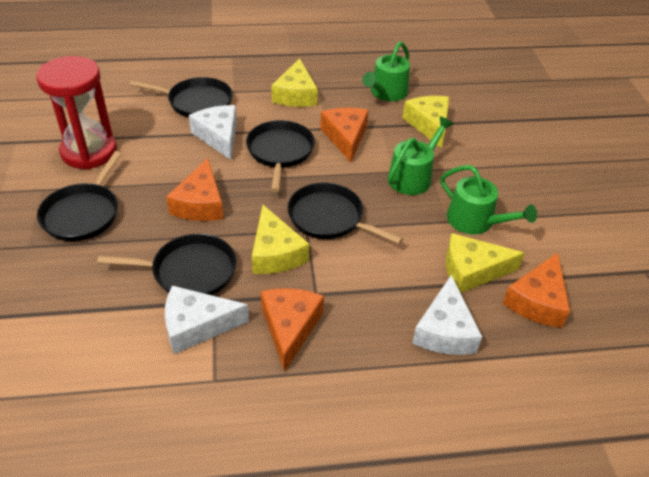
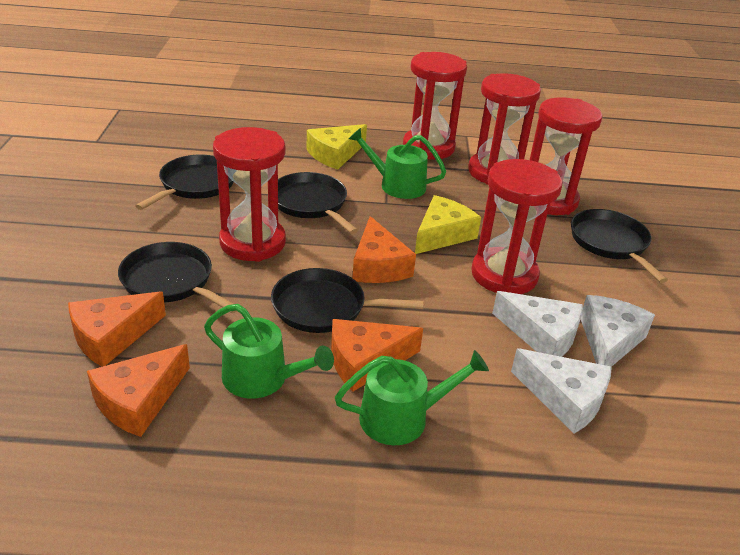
red hourglass: 1 -> 5
yellow cheese: 4 -> 2

